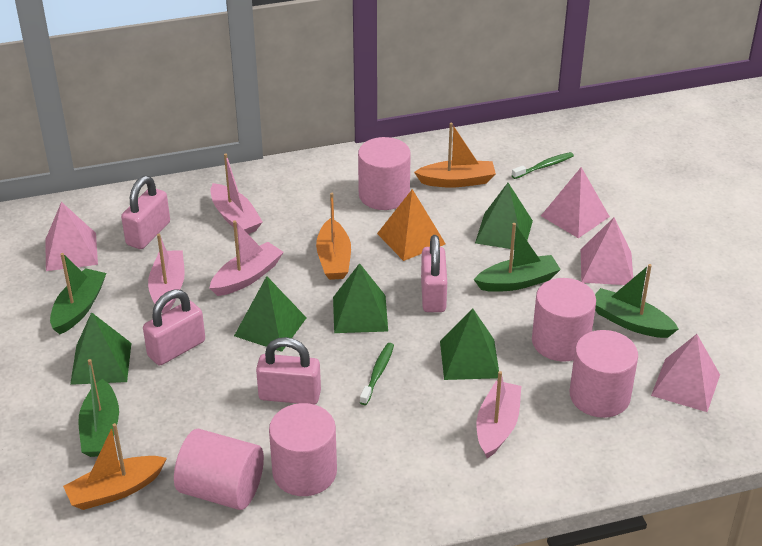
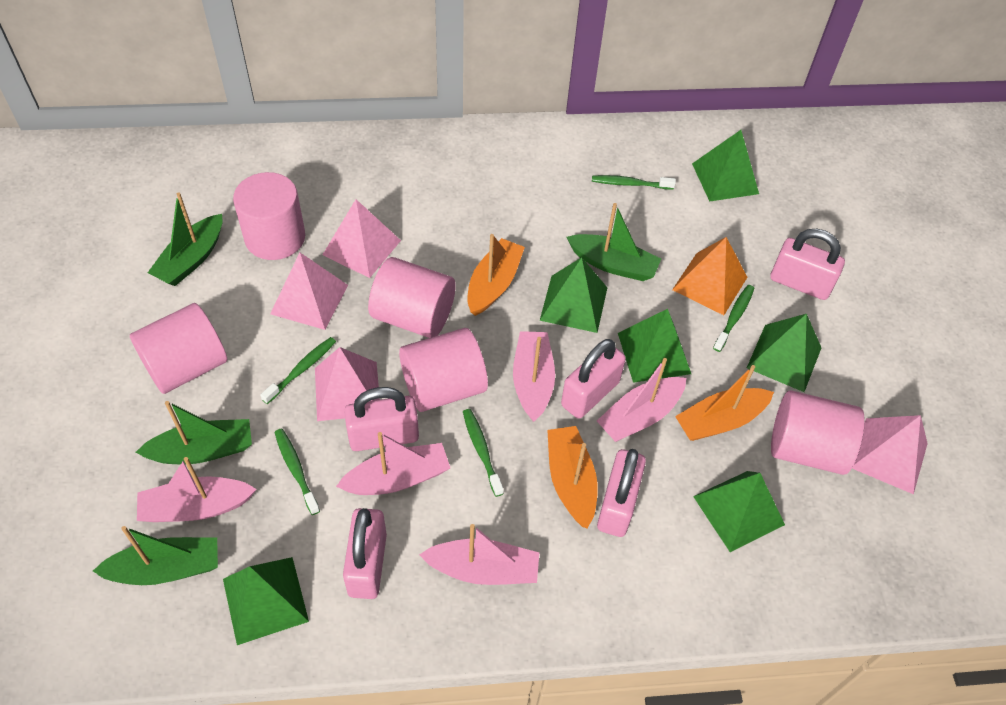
green pyramid: 5 -> 6
green toothbrush: 2 -> 5
pink boat: 4 -> 5
pink padlock: 4 -> 5

